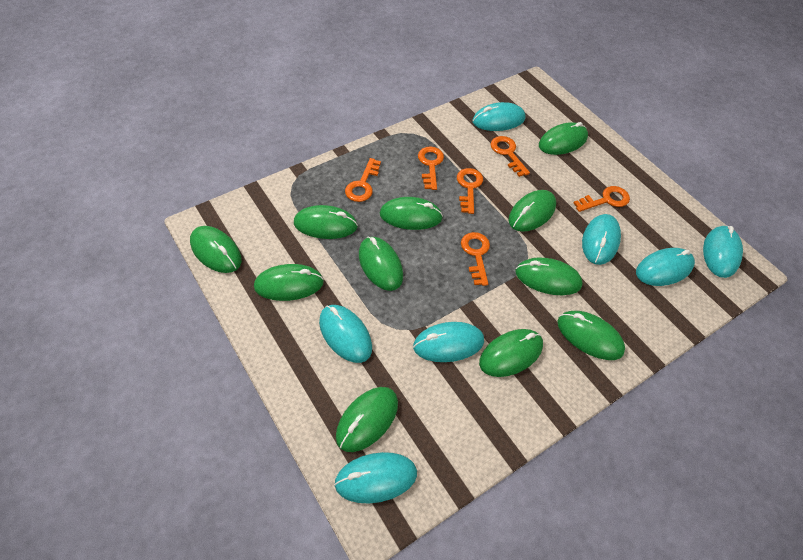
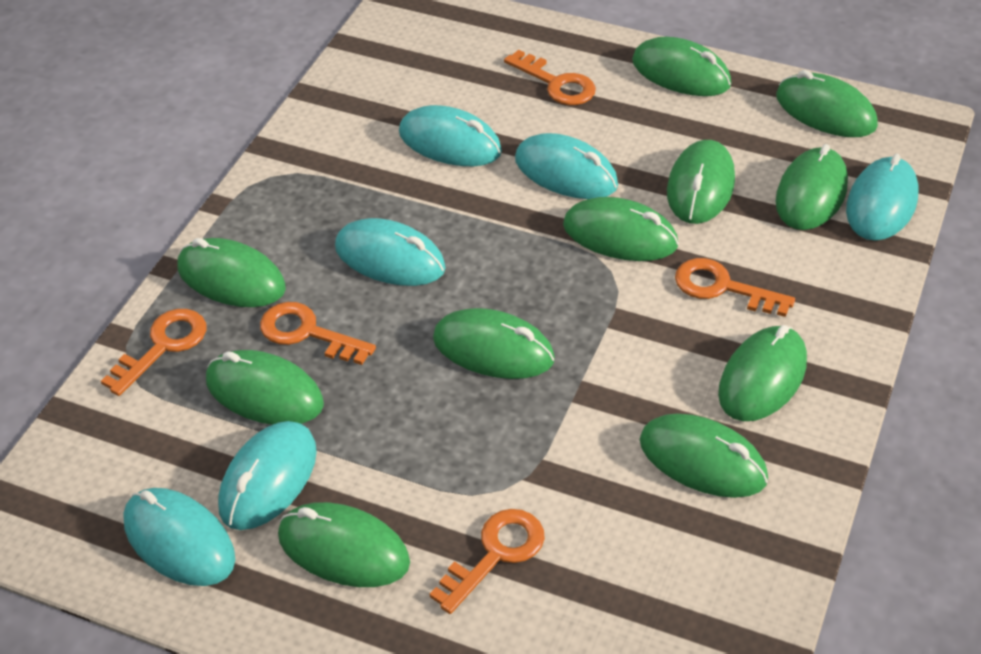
orange key: 6 -> 5
turquoise mouse: 7 -> 6

